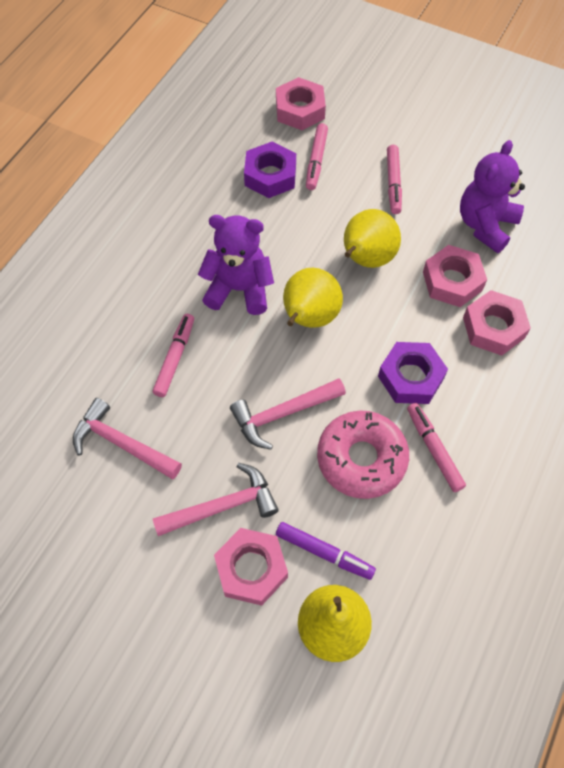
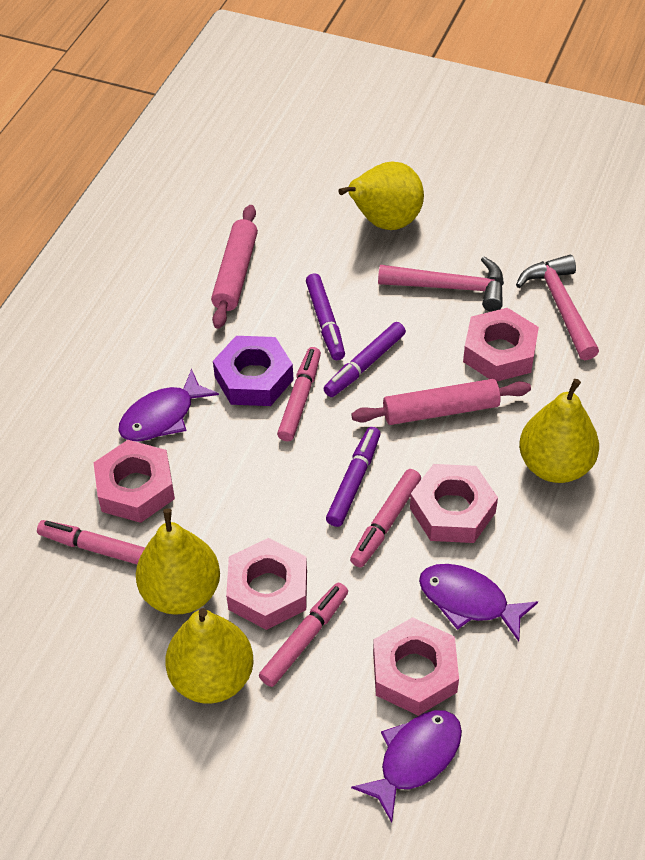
pink donut: 1 -> 0
pink hammer: 3 -> 2
pink nut: 4 -> 5
pink rolling pin: 0 -> 2
purple fish: 0 -> 3
purple marker: 1 -> 3
purple nut: 2 -> 1
purple teddy bear: 2 -> 0
yellow pear: 3 -> 4

